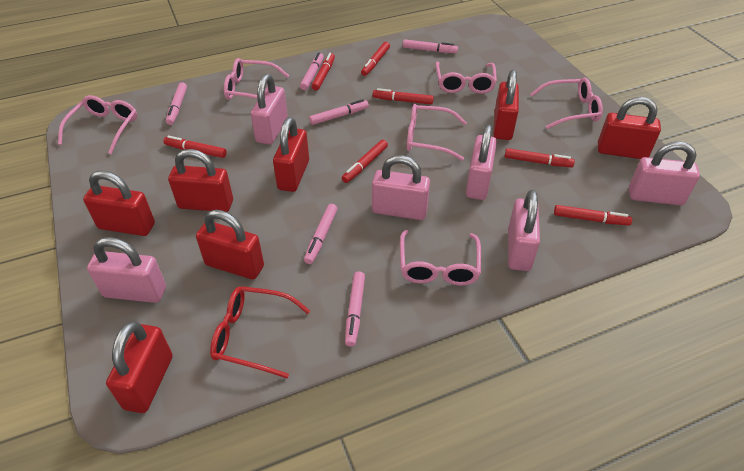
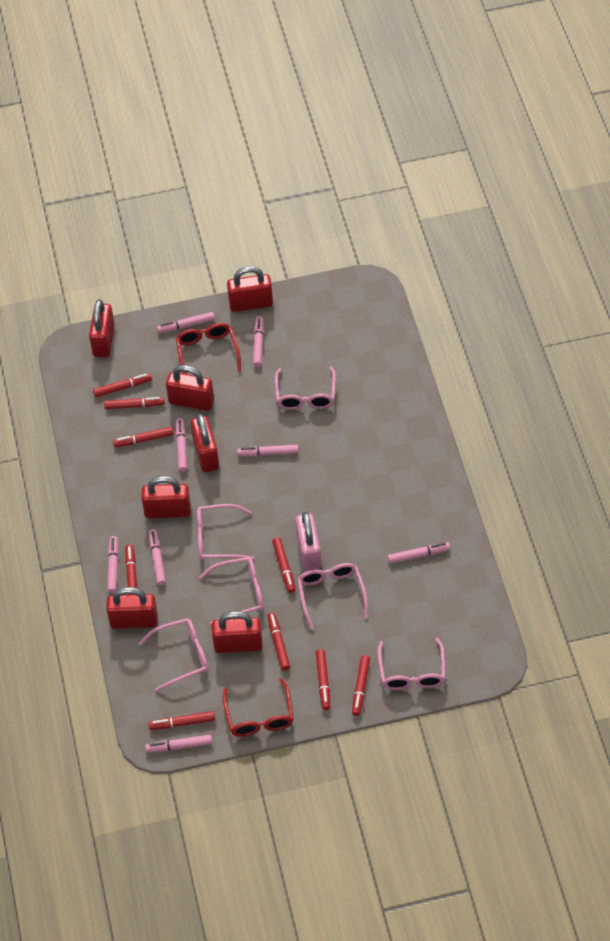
pink marker: 6 -> 8
pink padlock: 6 -> 1
red glasses: 1 -> 2
red marker: 7 -> 9

